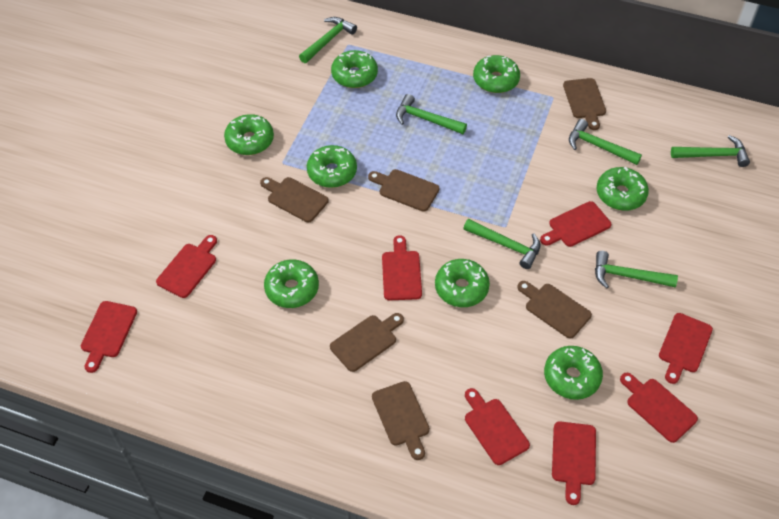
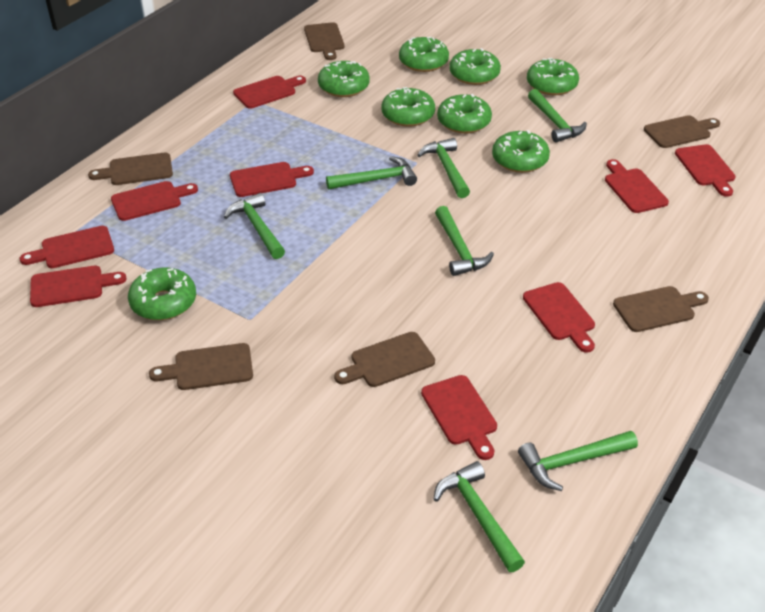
green hammer: 6 -> 7
red cutting board: 8 -> 9

